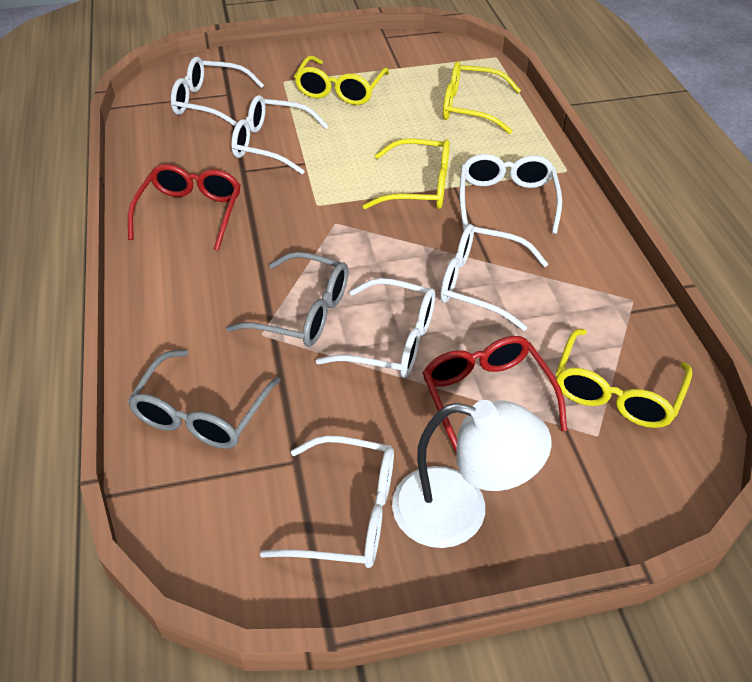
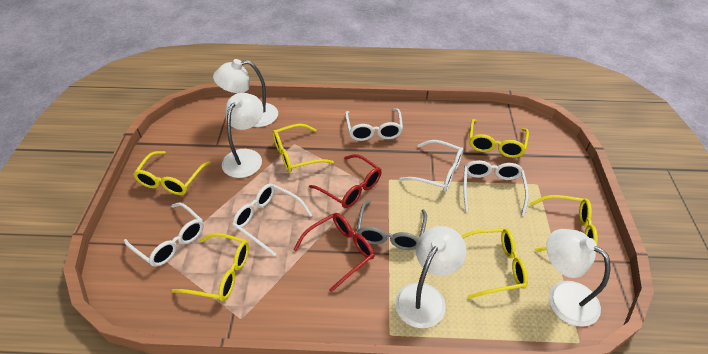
grey glasses: 2 -> 1
white glasses: 6 -> 5
white lamp: 1 -> 4
yellow glasses: 4 -> 6

